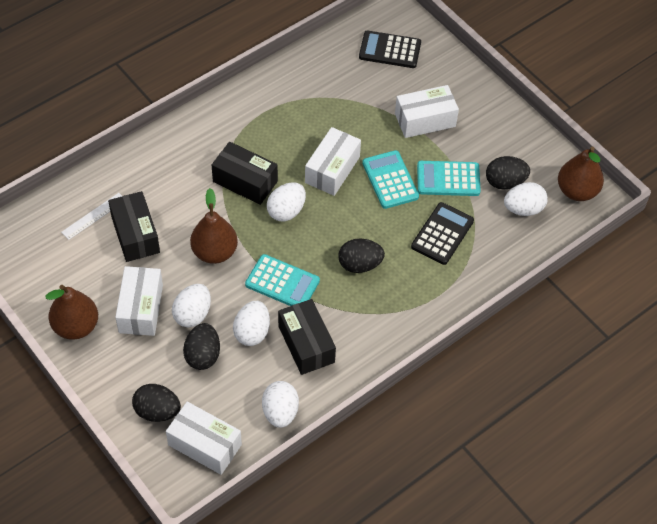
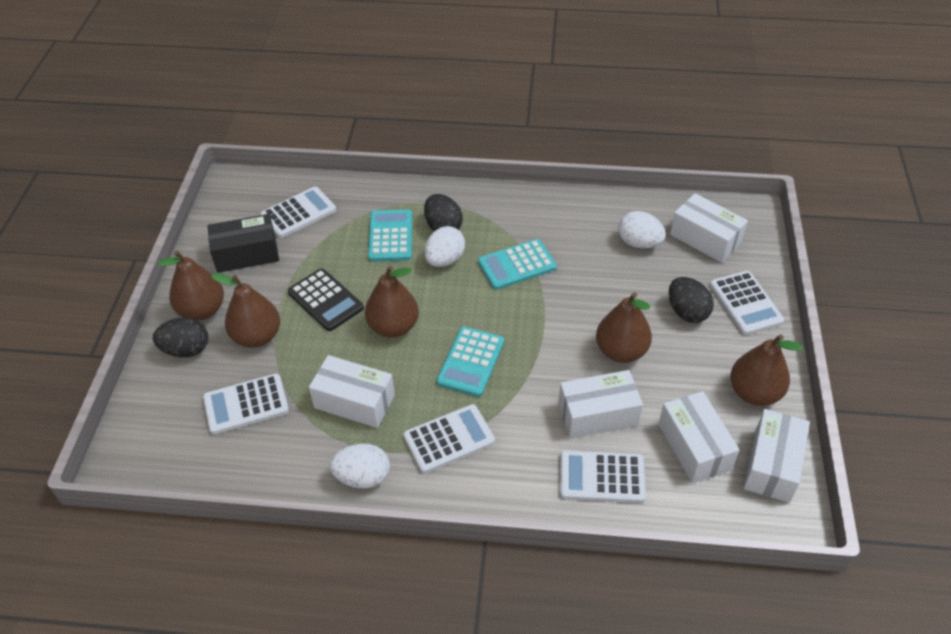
black box: 3 -> 1
black calculator: 2 -> 1
black egg: 4 -> 3
brown pear: 3 -> 5
white box: 4 -> 5
white calculator: 0 -> 5
white egg: 5 -> 3
white ruler: 1 -> 0

